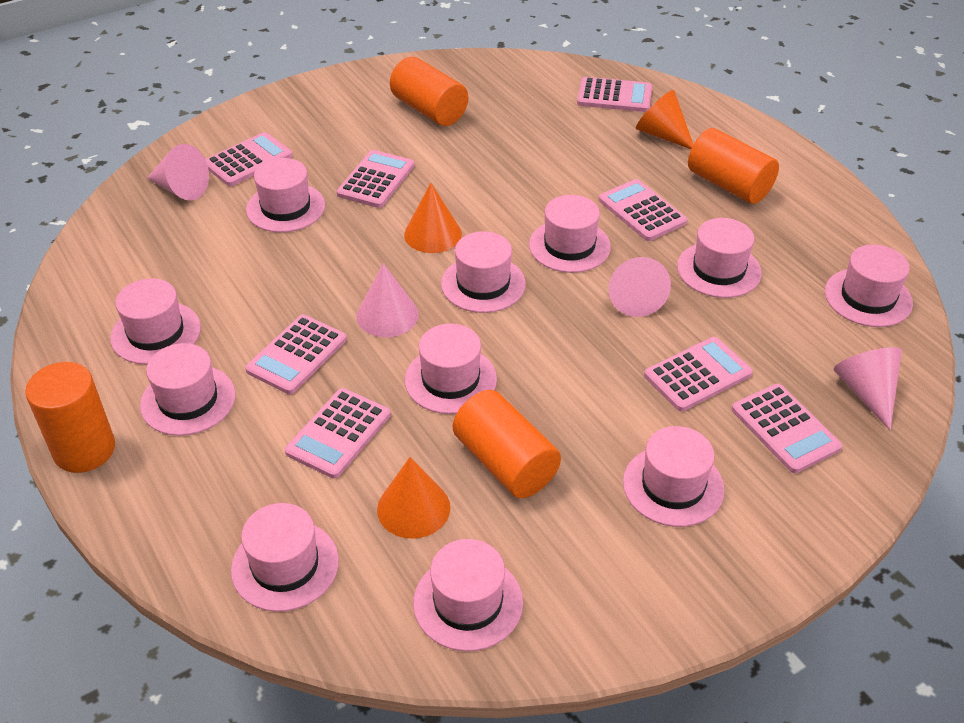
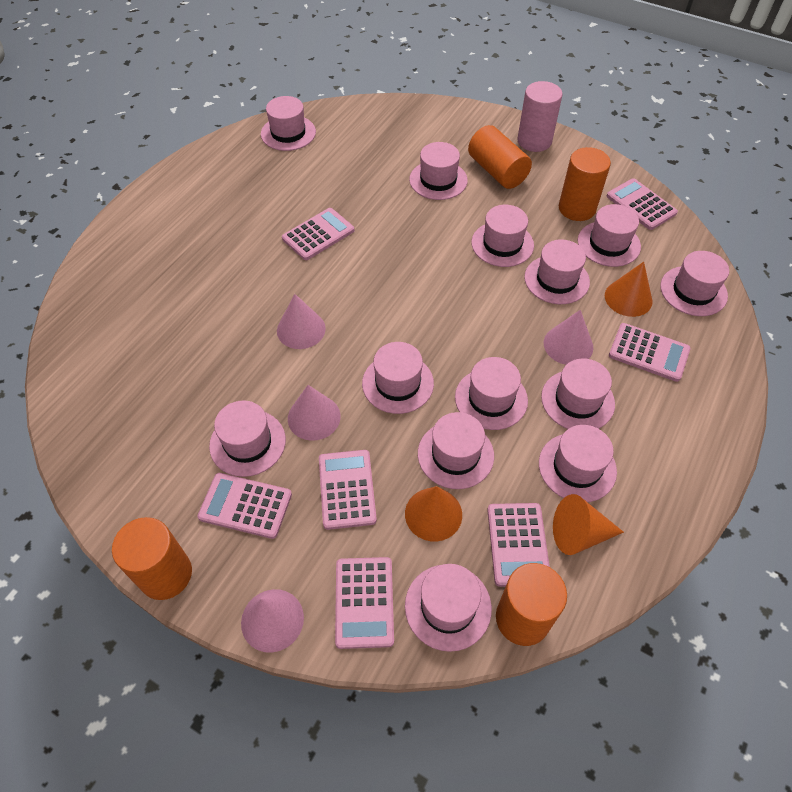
pink calculator: 8 -> 7
pink cylinder: 0 -> 1
pink hat: 11 -> 13

